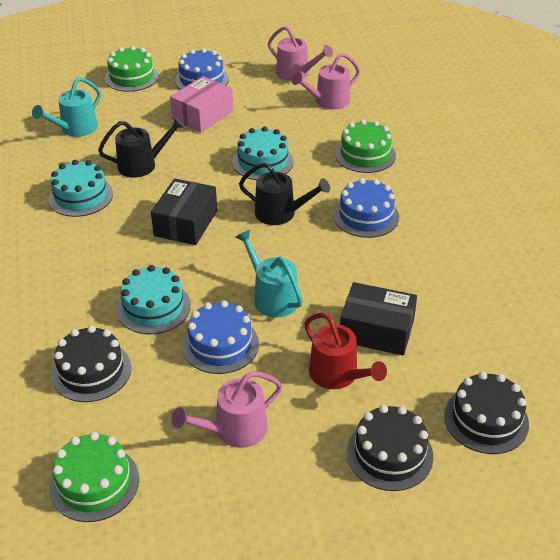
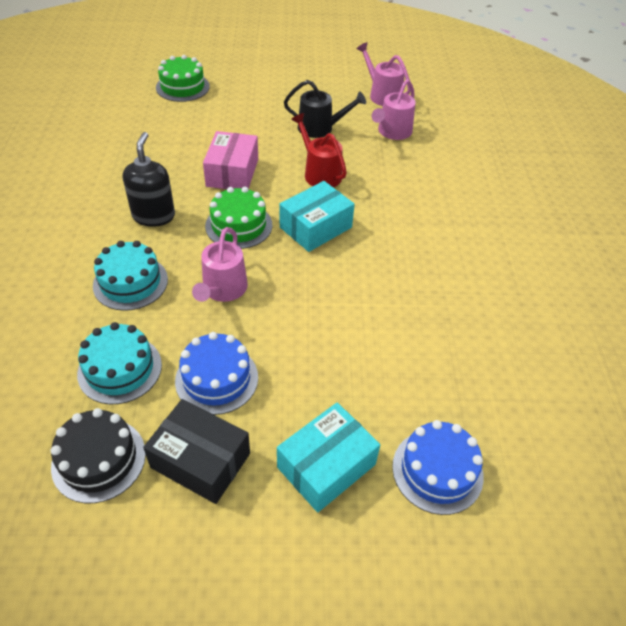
black box: 2 -> 1
black cake: 3 -> 1
black soap dispenser: 0 -> 1
black watering can: 2 -> 1
blue cake: 3 -> 2
green cake: 3 -> 2
turquoise box: 0 -> 2
turquoise cake: 3 -> 2
turquoise watering can: 2 -> 0

